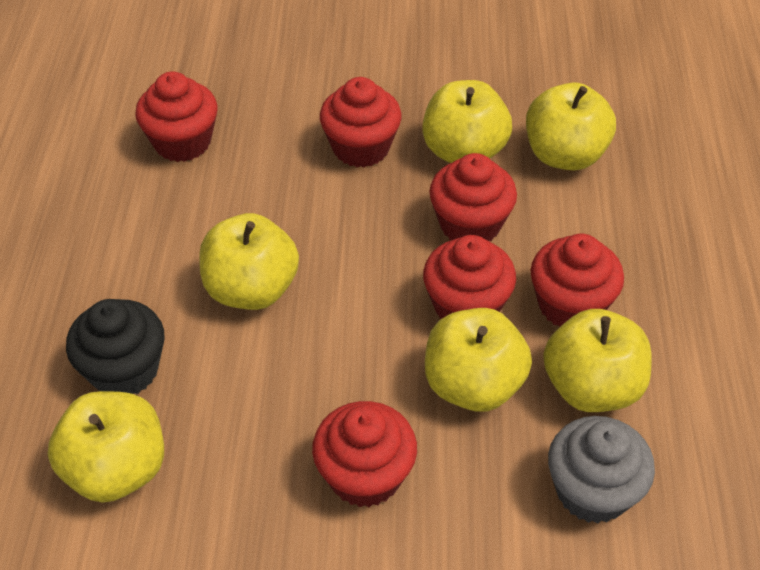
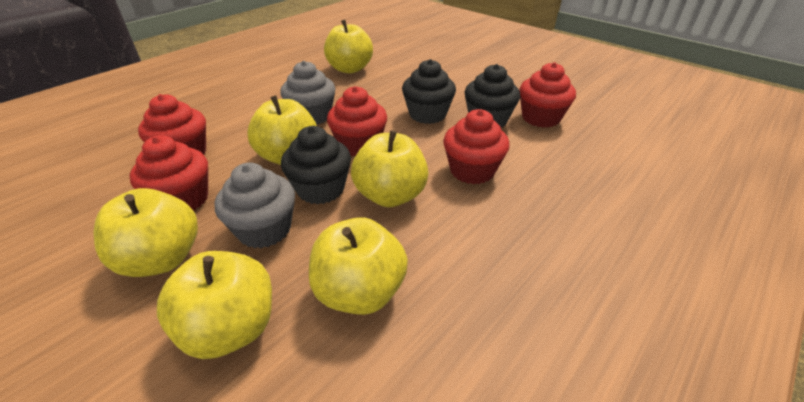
black cupcake: 1 -> 3
grey cupcake: 1 -> 2
red cupcake: 6 -> 5

